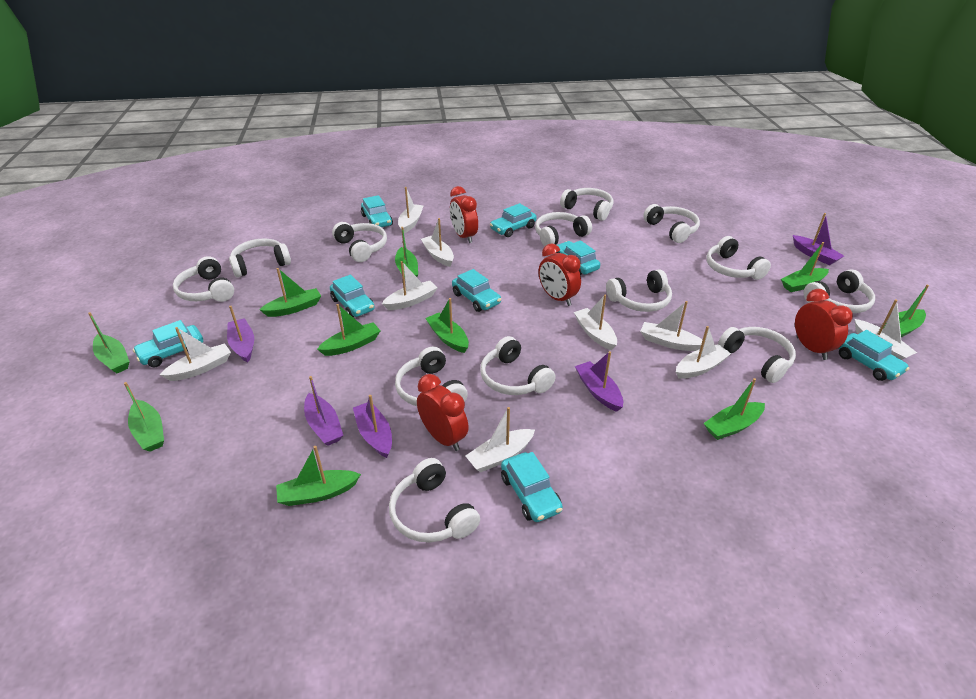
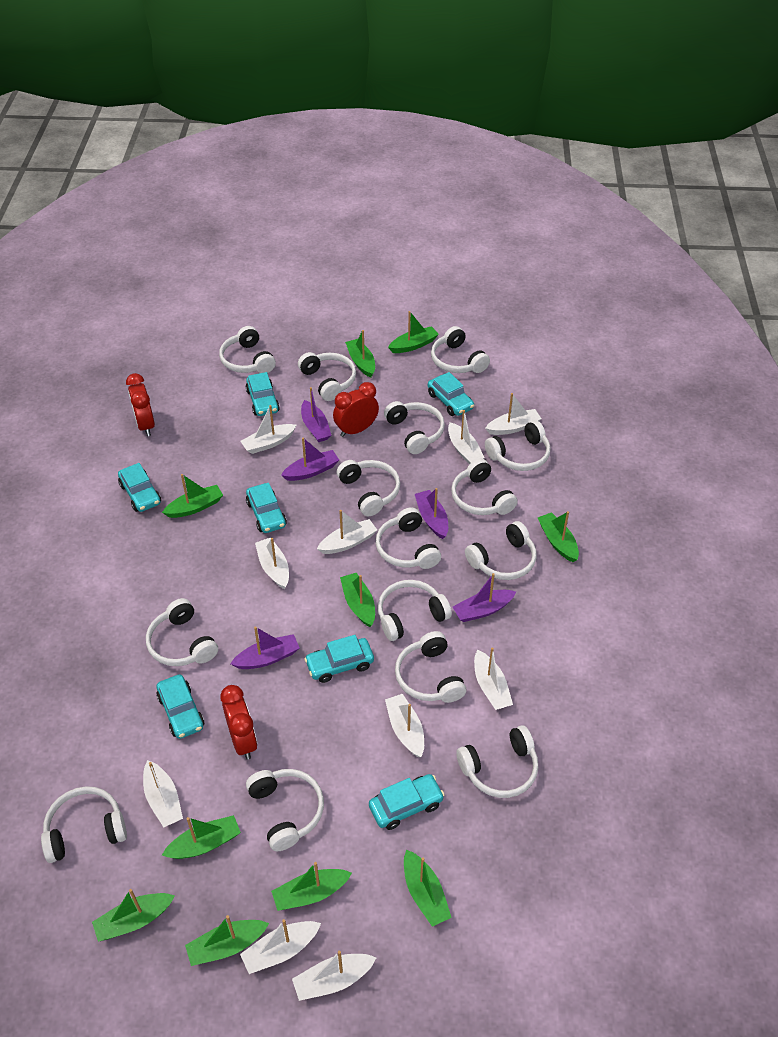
red clock: 4 -> 3
turquoise car: 8 -> 7
white boat: 9 -> 10
white headphones: 13 -> 15

